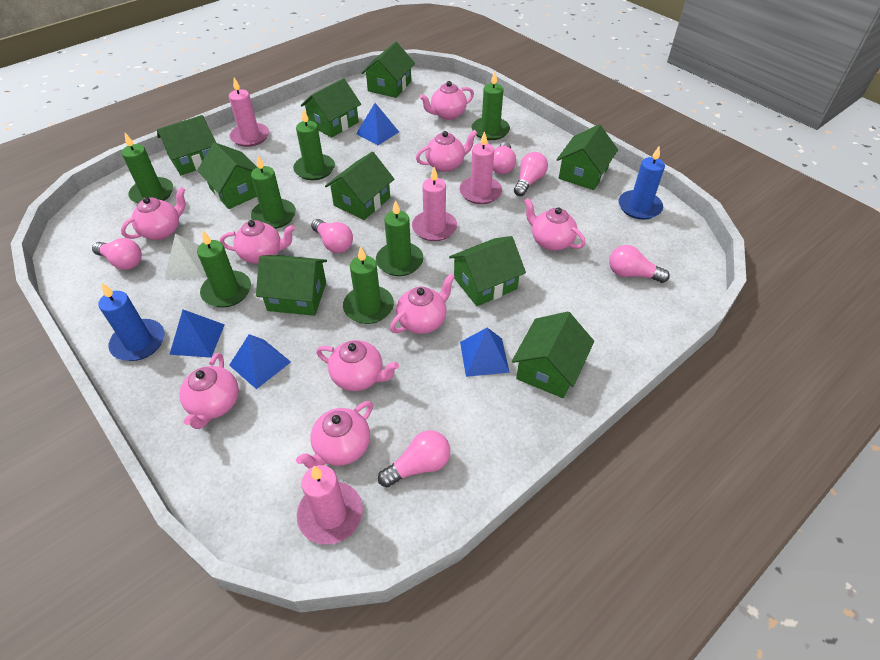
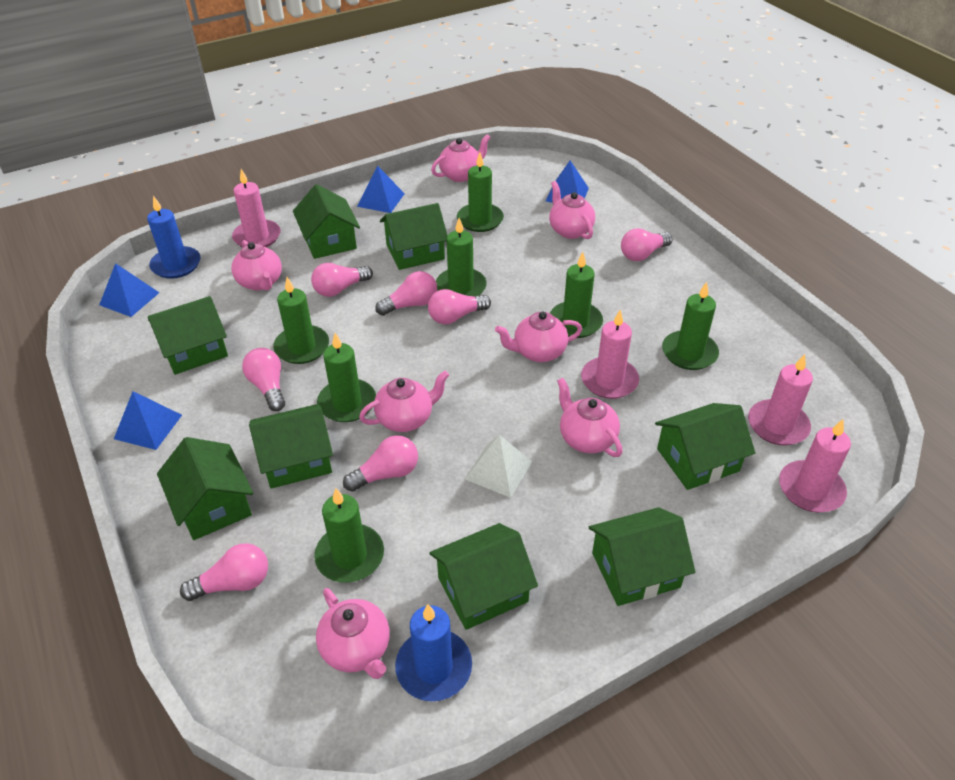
green house: 9 -> 8
pink light bulb: 6 -> 7
pink teapot: 9 -> 7

